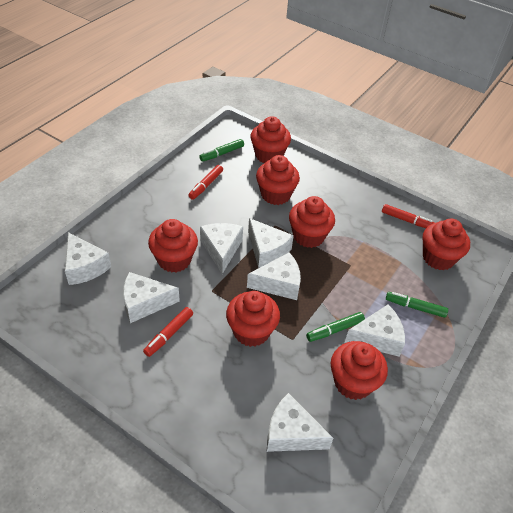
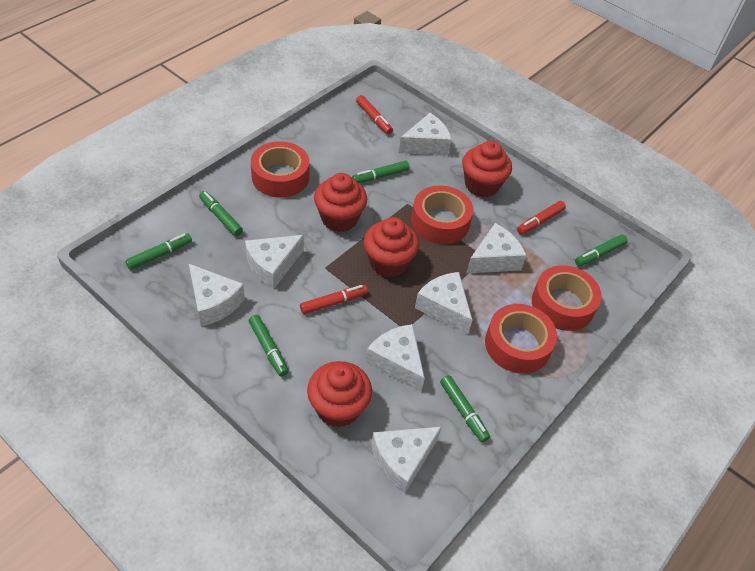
green marker: 3 -> 6
red cupcake: 7 -> 4
red tape: 0 -> 4

